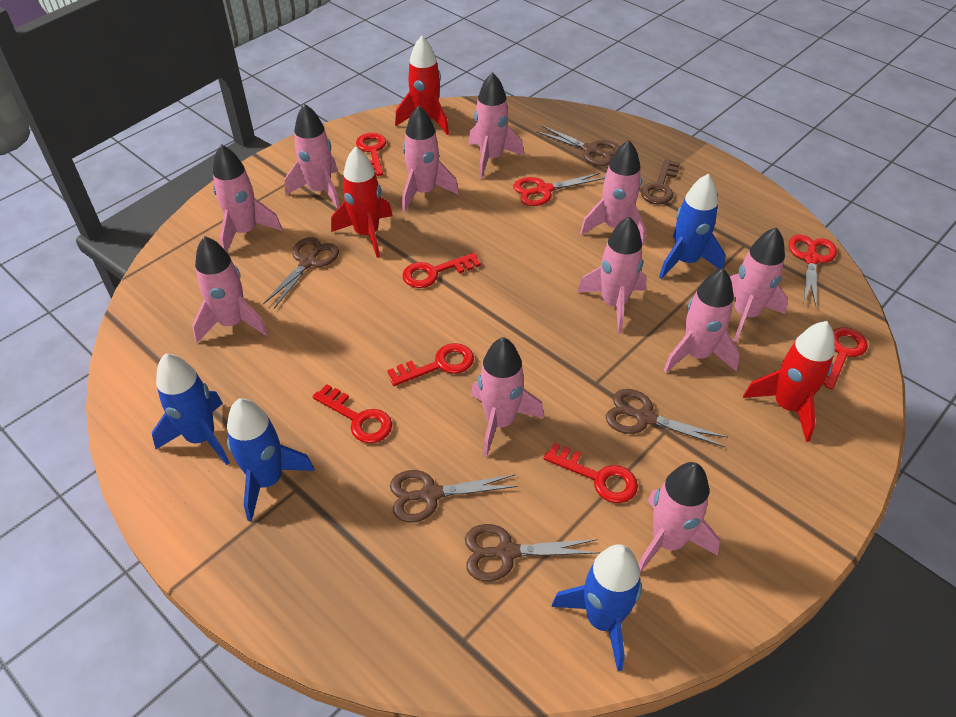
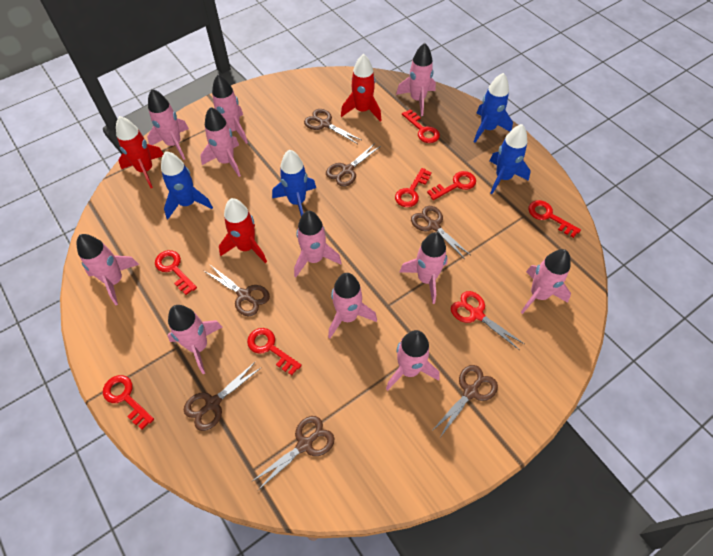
brown key: 1 -> 0
brown scissors: 5 -> 7
red key: 6 -> 7
red scissors: 2 -> 1

